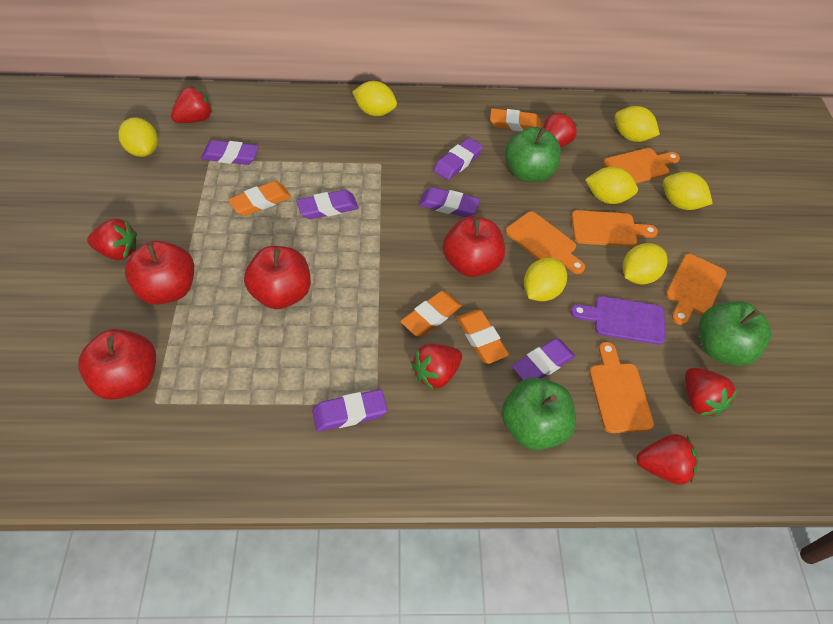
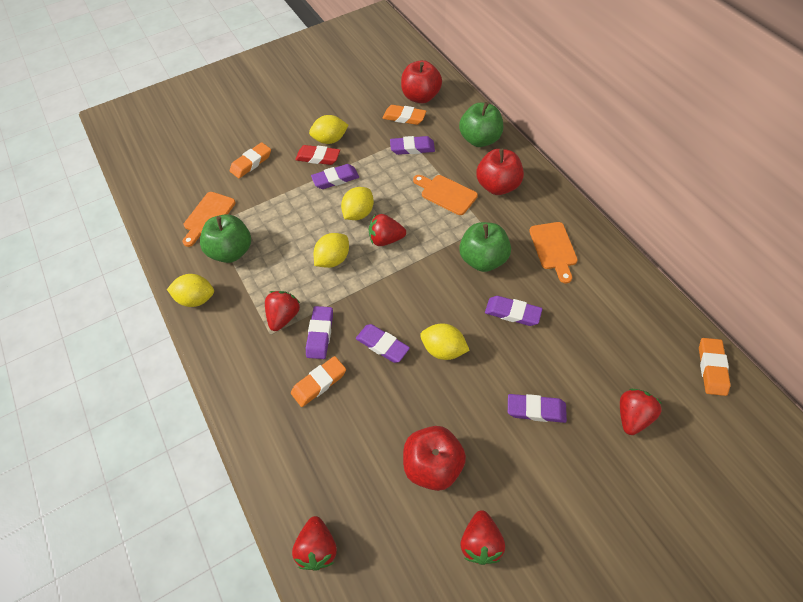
orange cutting board: 5 -> 3
purple cutting board: 1 -> 0
red apple: 4 -> 3
red eraser: 0 -> 1
red strawberry: 6 -> 5
yellow lemon: 7 -> 5

